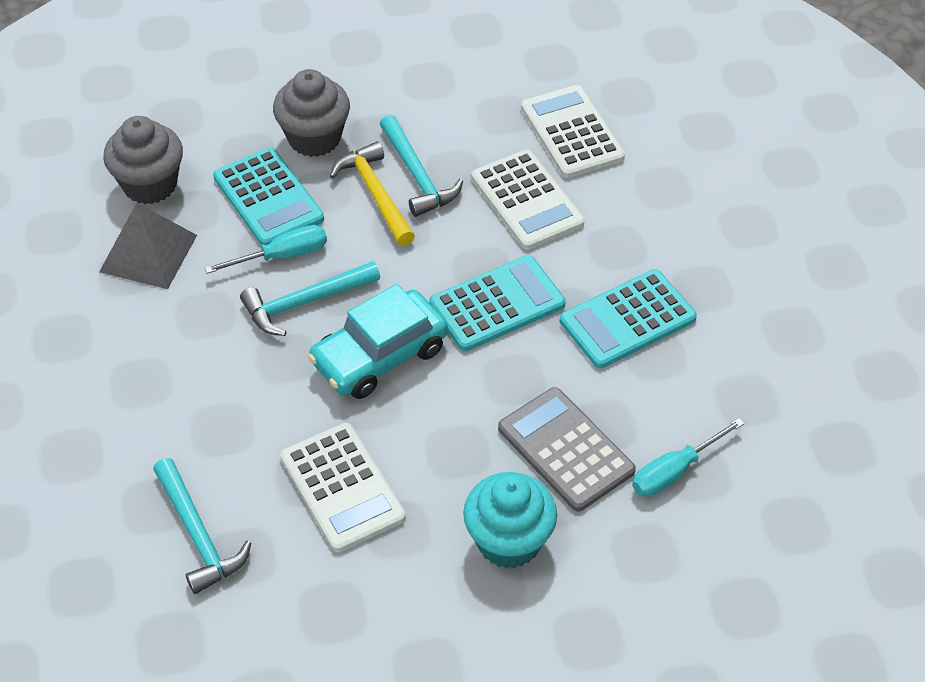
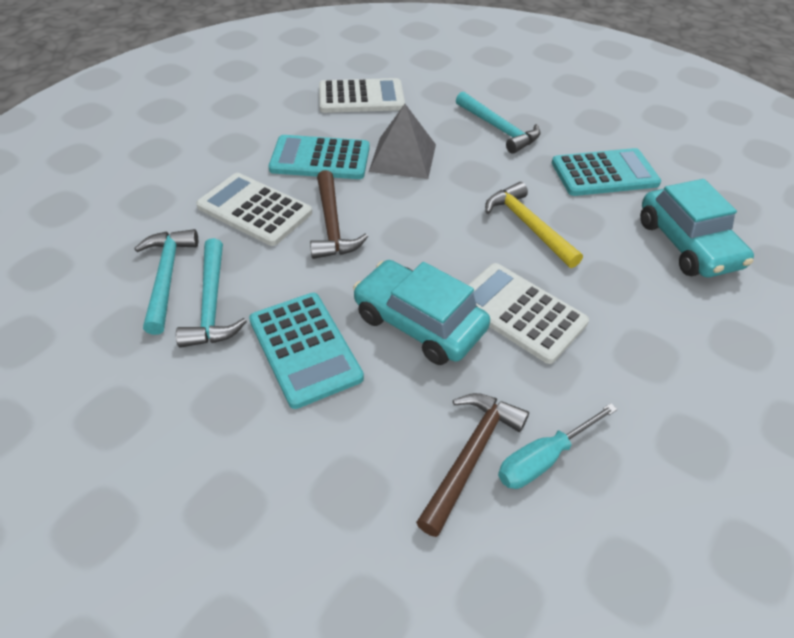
brown hammer: 0 -> 2
grey calculator: 1 -> 0
grey cupcake: 2 -> 0
turquoise car: 1 -> 2
turquoise cupcake: 1 -> 0
turquoise screwdriver: 2 -> 1

